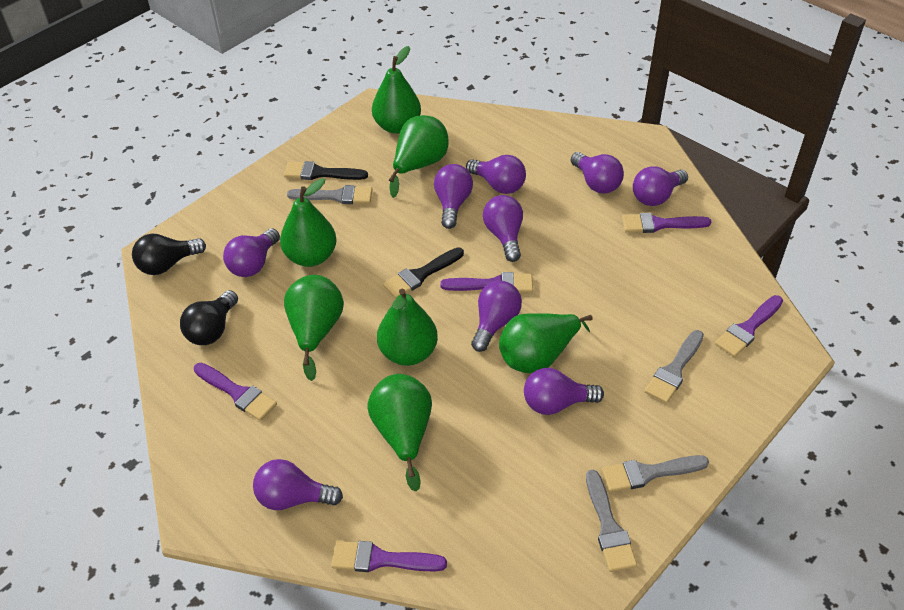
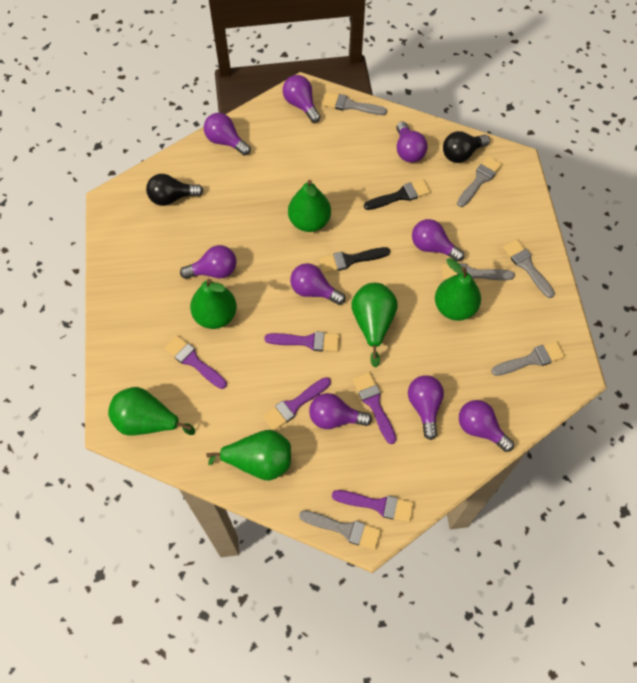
green pear: 7 -> 6
grey brush: 4 -> 6

